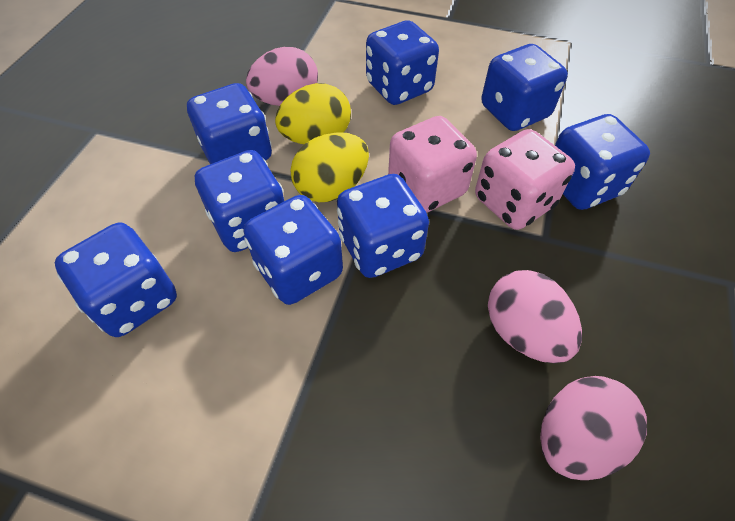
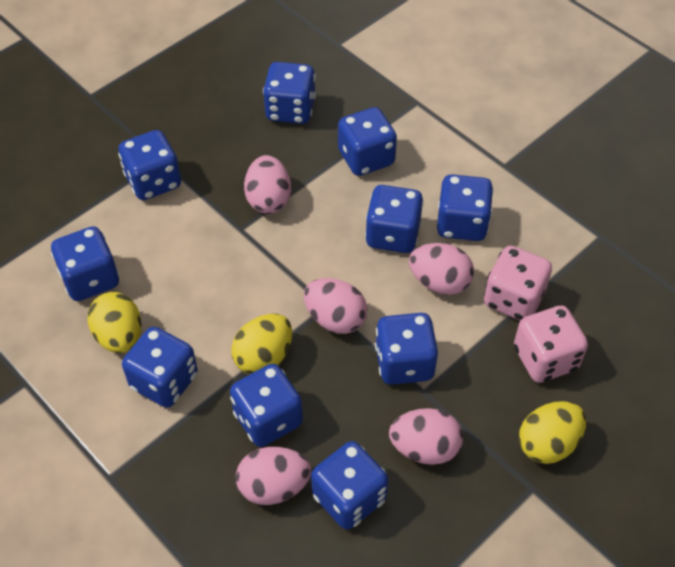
blue dice: 8 -> 10
pink egg: 3 -> 5
yellow egg: 2 -> 3

